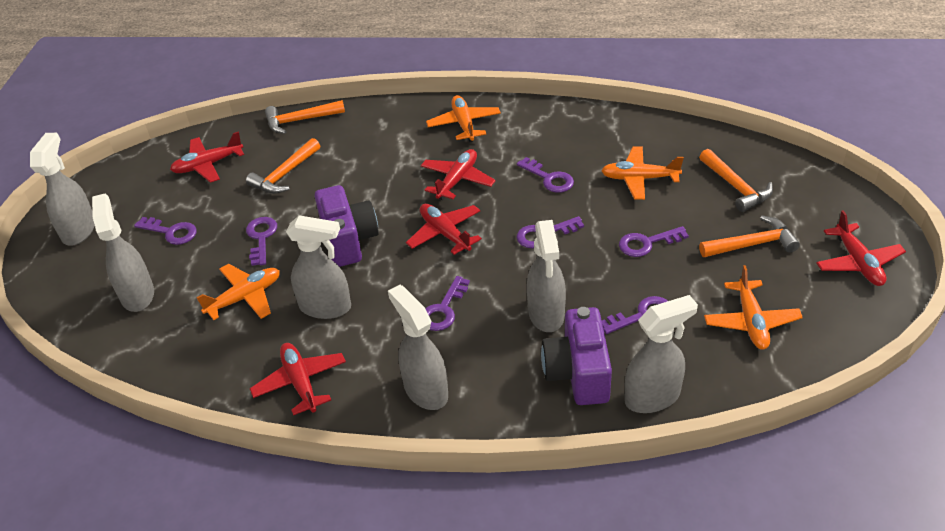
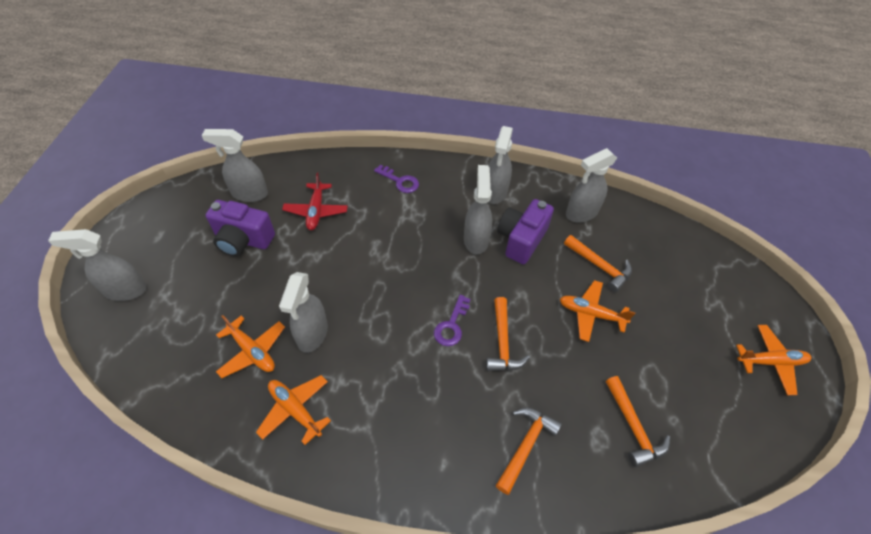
purple key: 7 -> 2
red plane: 5 -> 1

